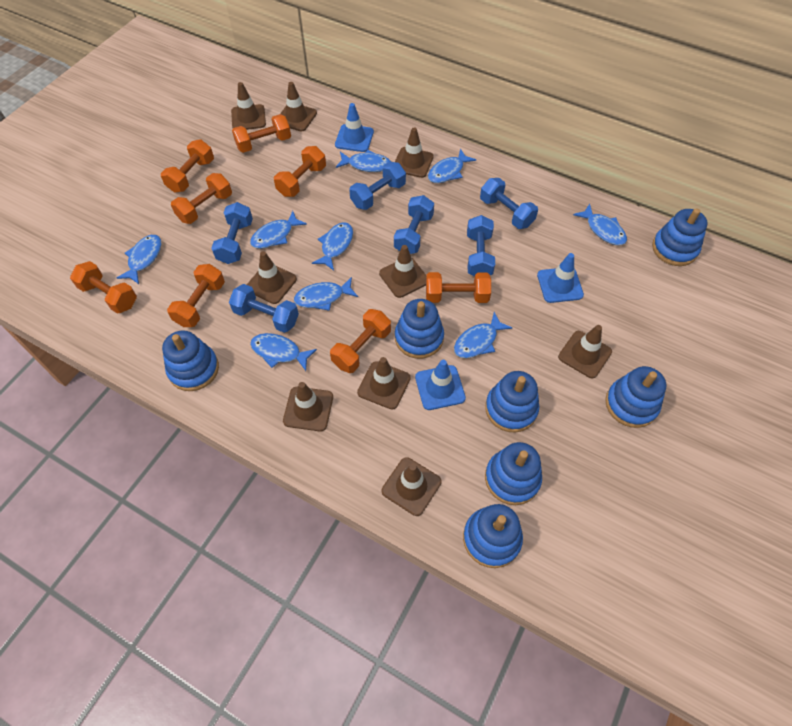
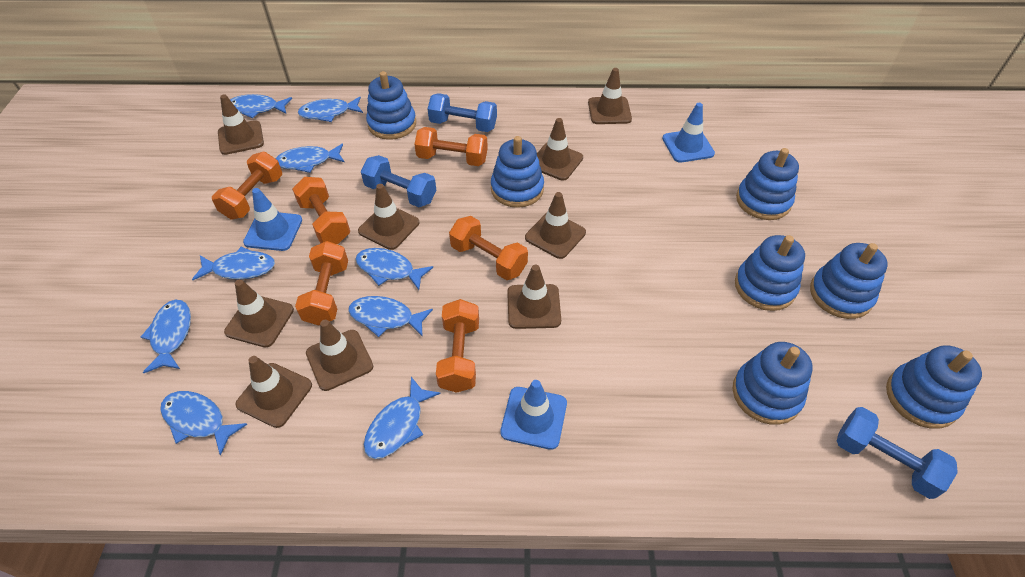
blue dumbbell: 6 -> 3
orange dumbbell: 8 -> 6

